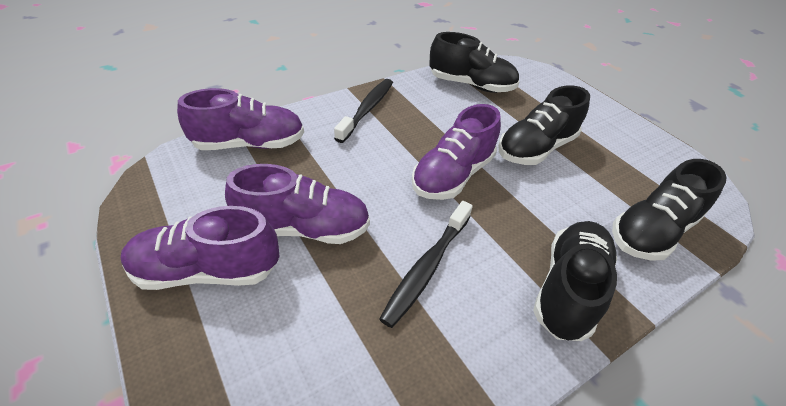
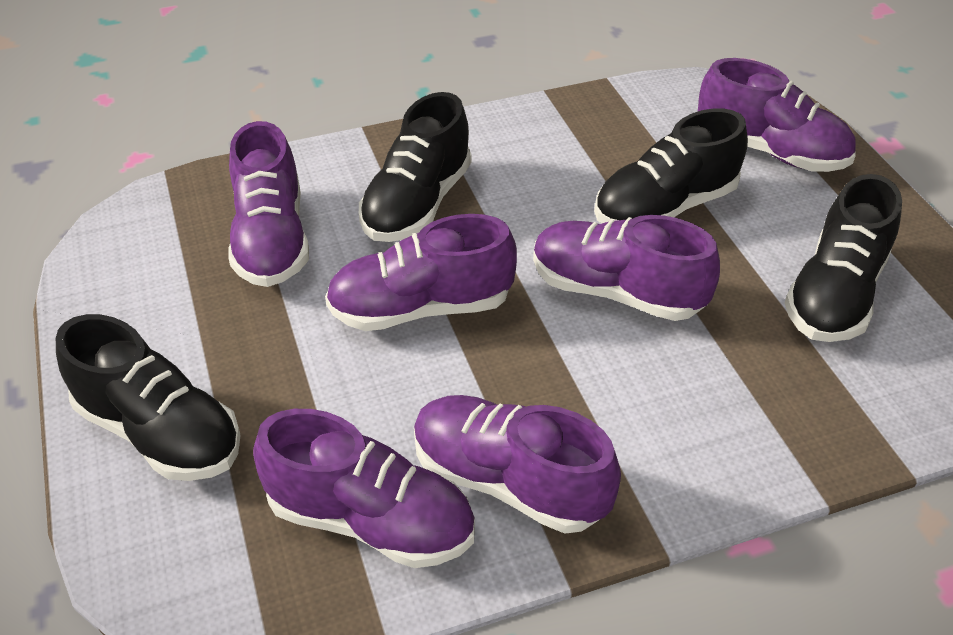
black toothbrush: 2 -> 0
purple shoe: 4 -> 6

